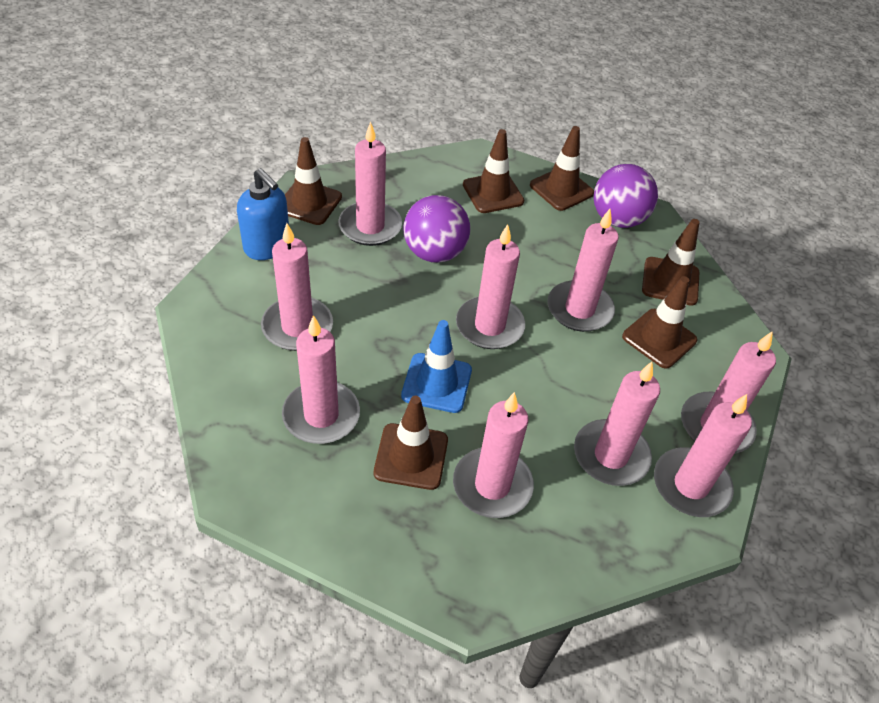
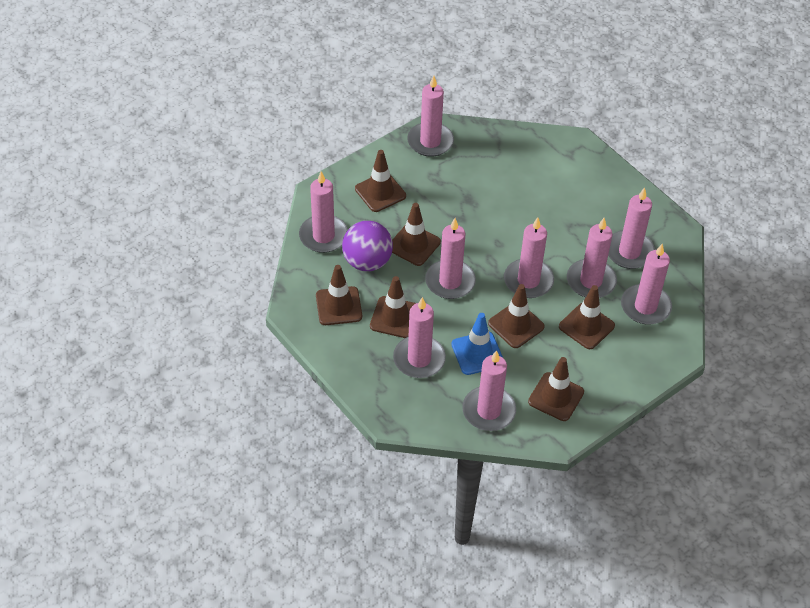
blue soap dispenser: 1 -> 0
brown traffic cone: 6 -> 7
purple ball: 2 -> 1

